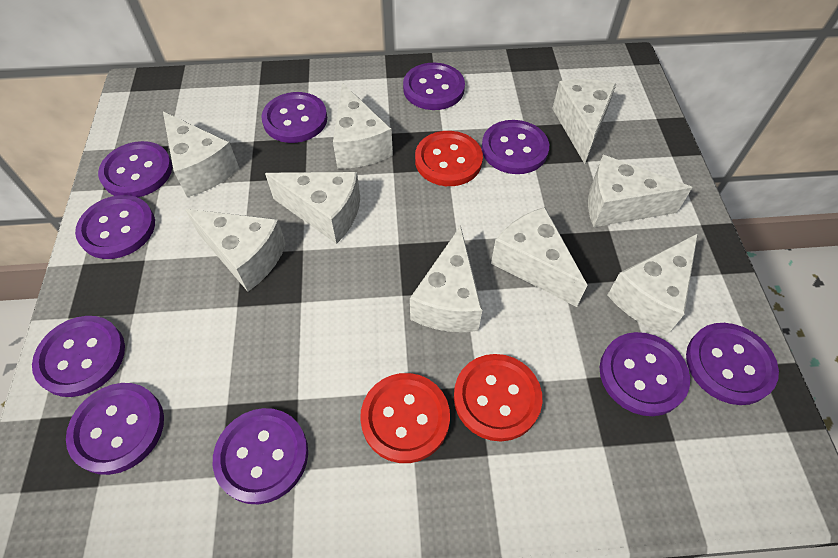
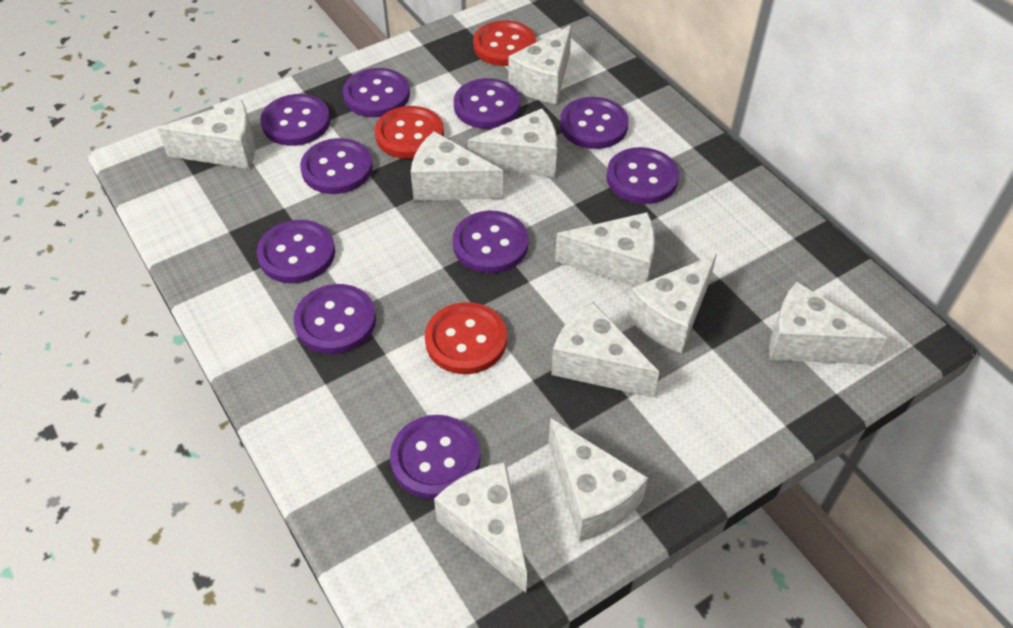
white cheese: 9 -> 10

